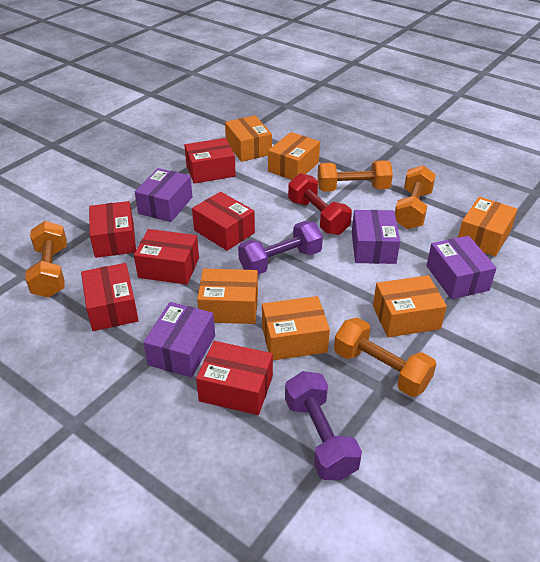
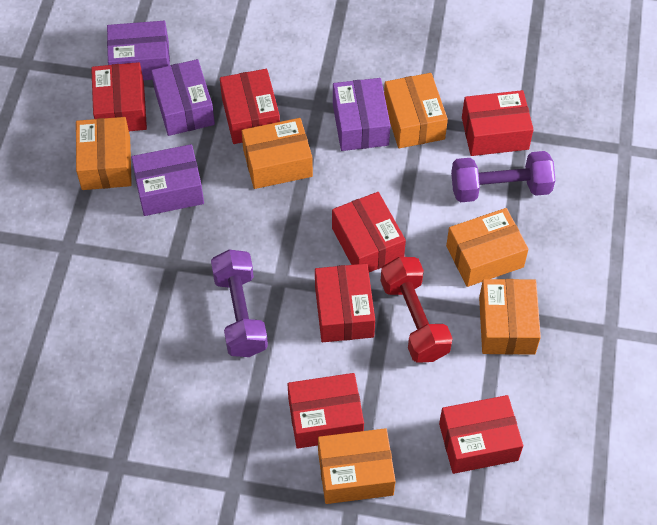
orange dumbbell: 4 -> 0
red box: 6 -> 7

